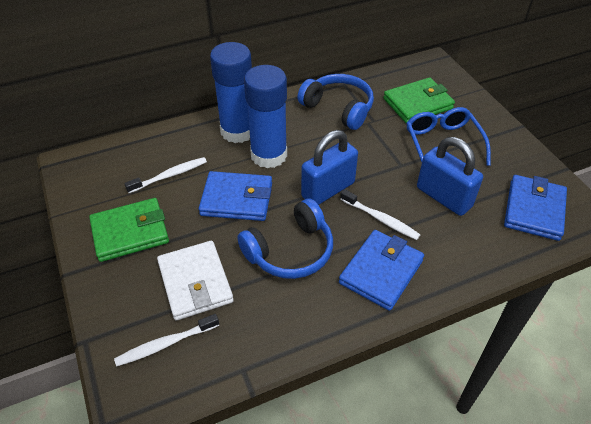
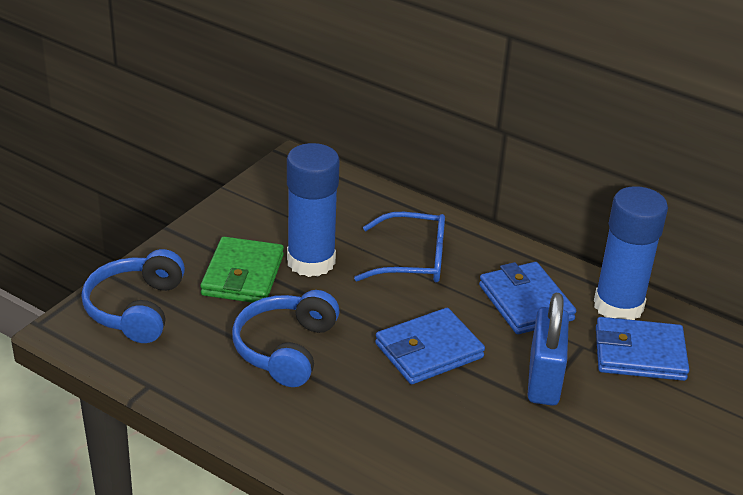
blue padlock: 2 -> 1
green wallet: 2 -> 1
white toothbrush: 3 -> 0
white wallet: 1 -> 0

